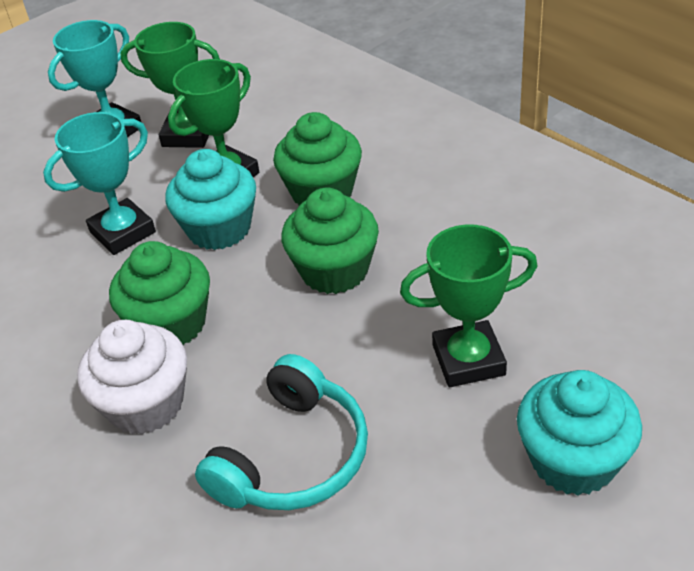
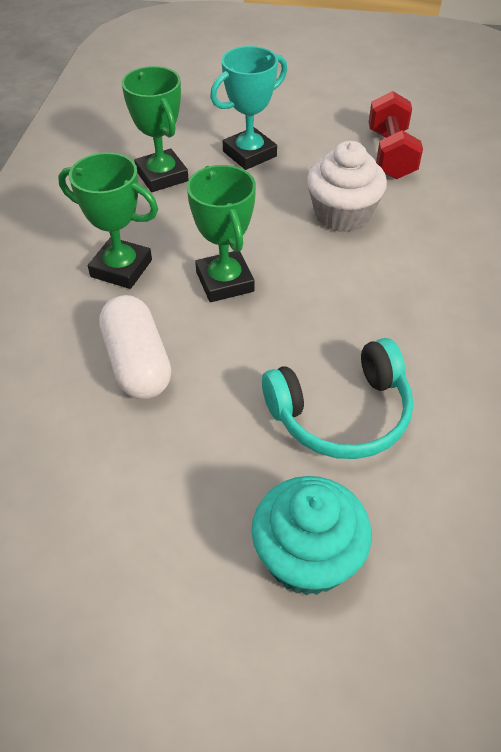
green cupcake: 3 -> 0
red dumbbell: 0 -> 1
turquoise cupcake: 2 -> 1
turquoise trophy: 2 -> 1
white capsule: 0 -> 1

